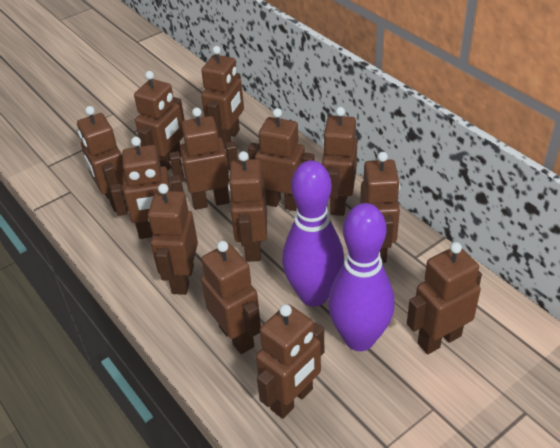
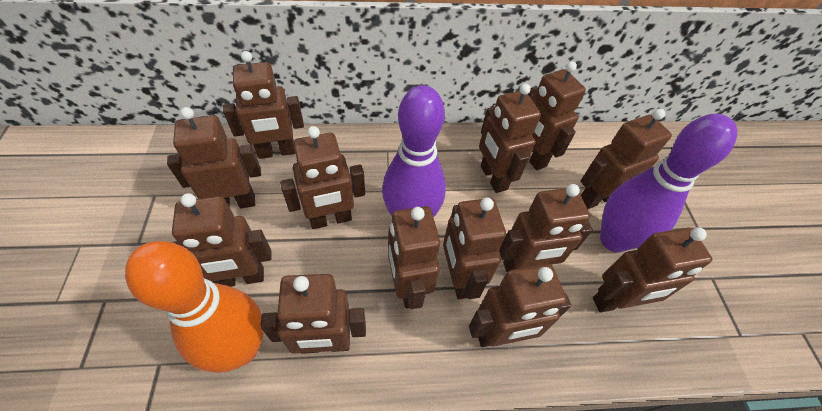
orange bowling pin: 0 -> 1

